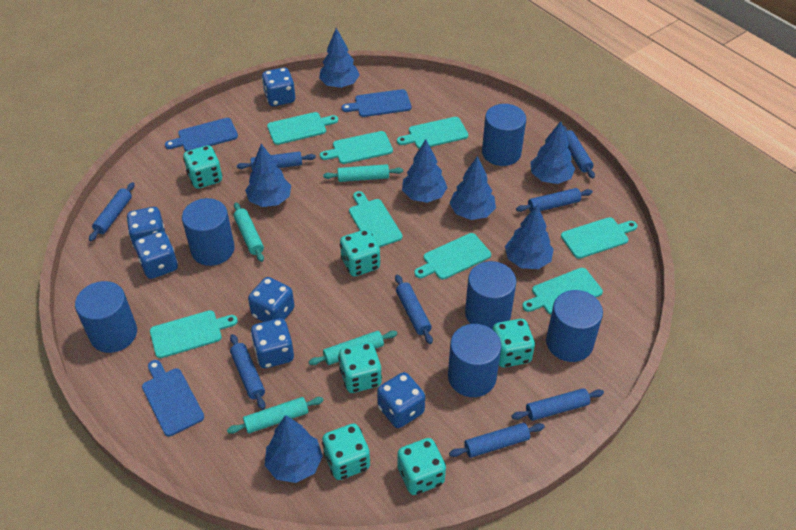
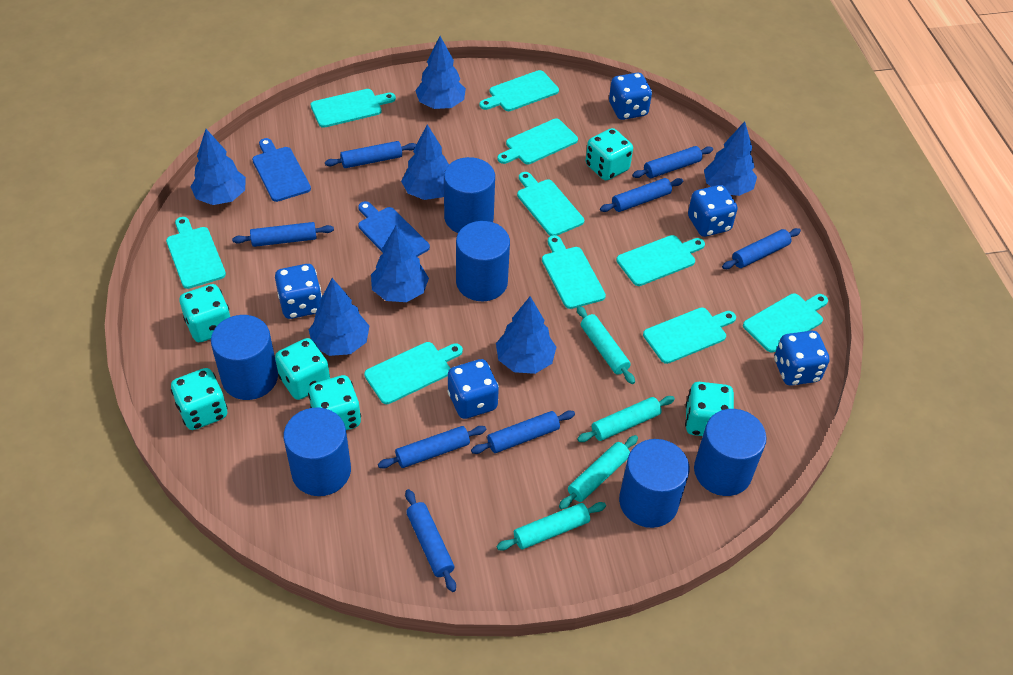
blue cutting board: 3 -> 2
blue dice: 6 -> 5
turquoise cutting board: 8 -> 10

